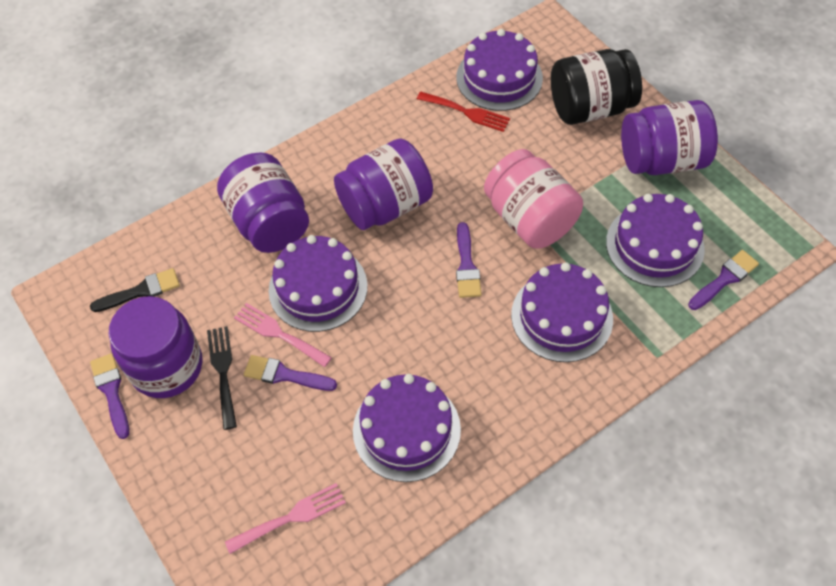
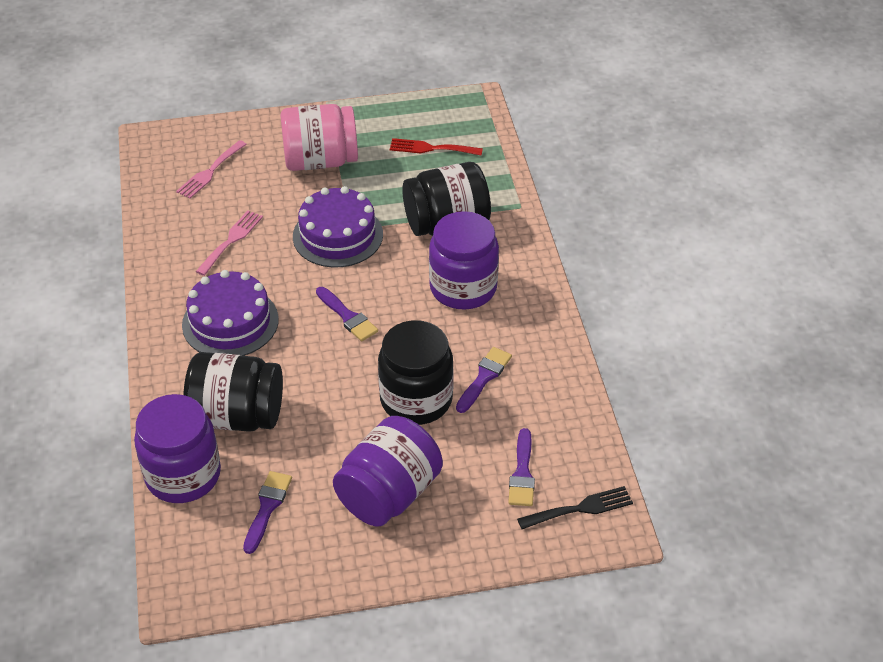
black brush: 1 -> 0
black jar: 1 -> 3
purple cake: 5 -> 2
purple jar: 4 -> 3

